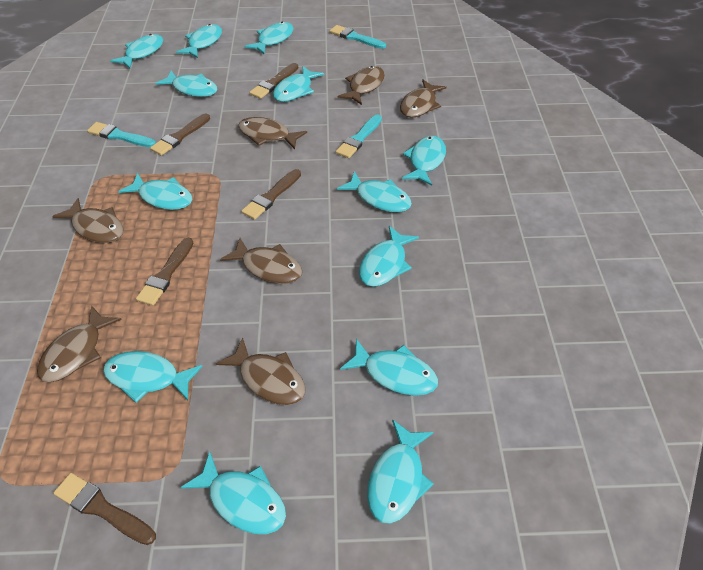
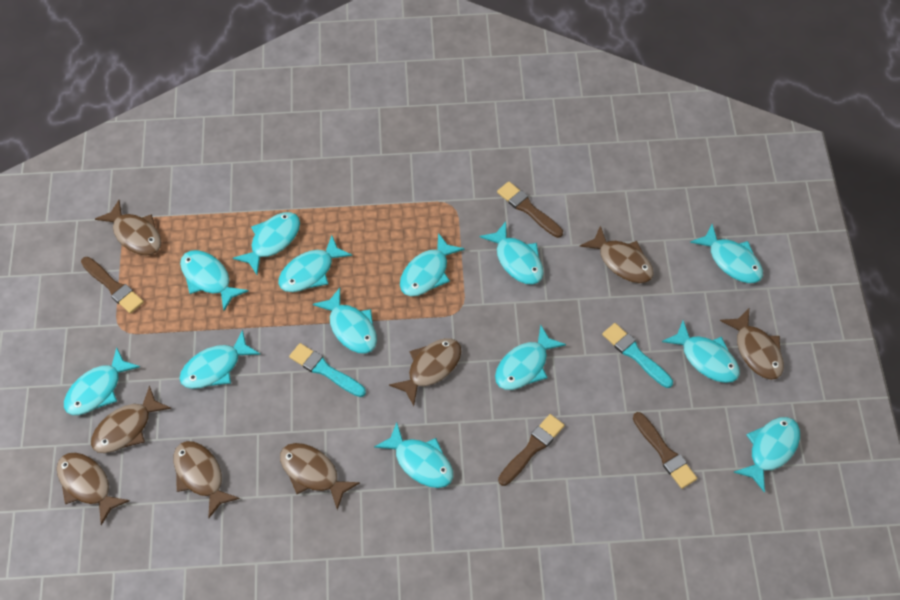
brown brush: 5 -> 4
brown fish: 7 -> 8
turquoise brush: 3 -> 2

